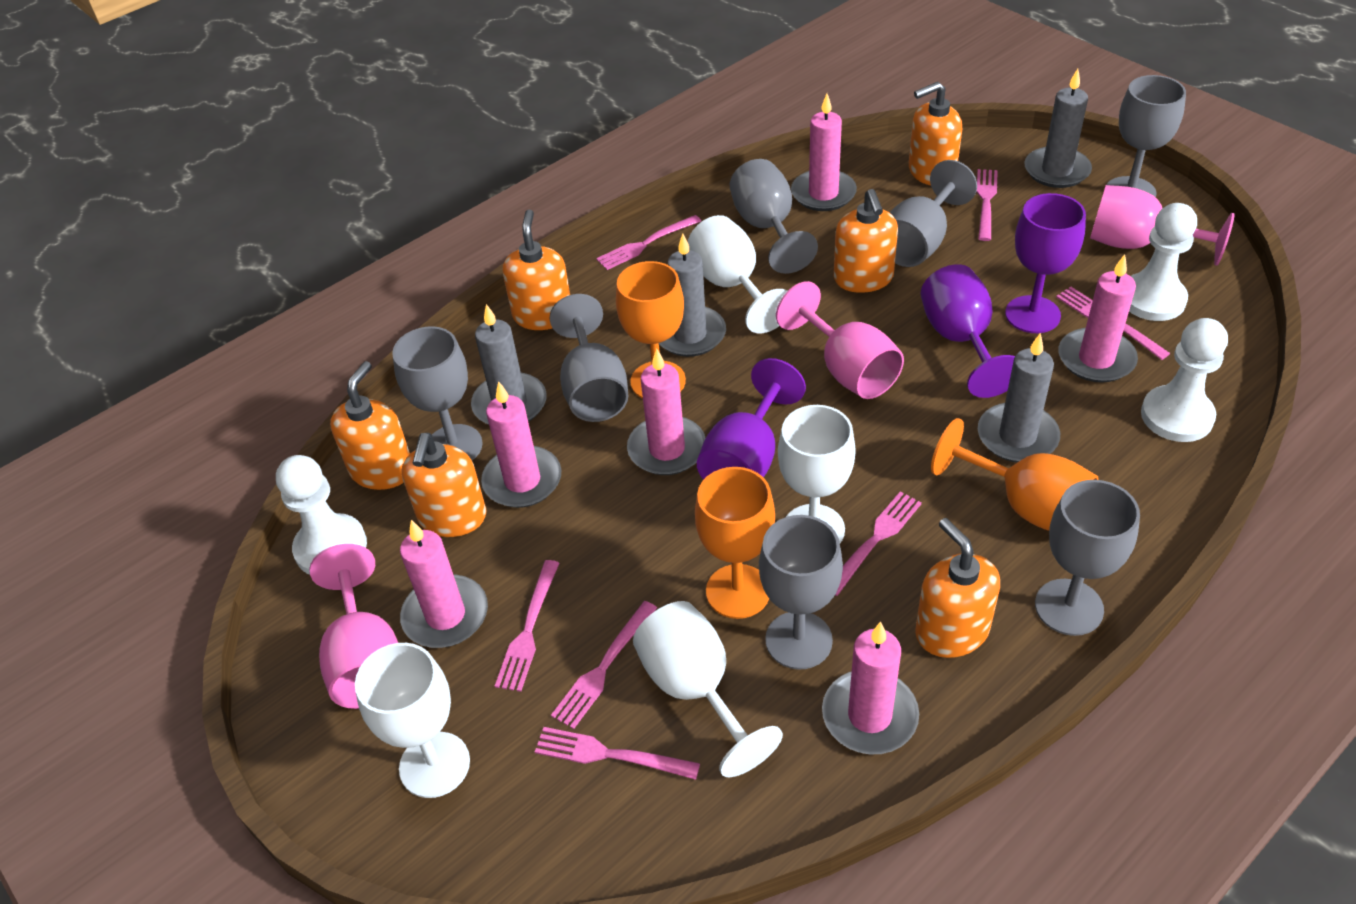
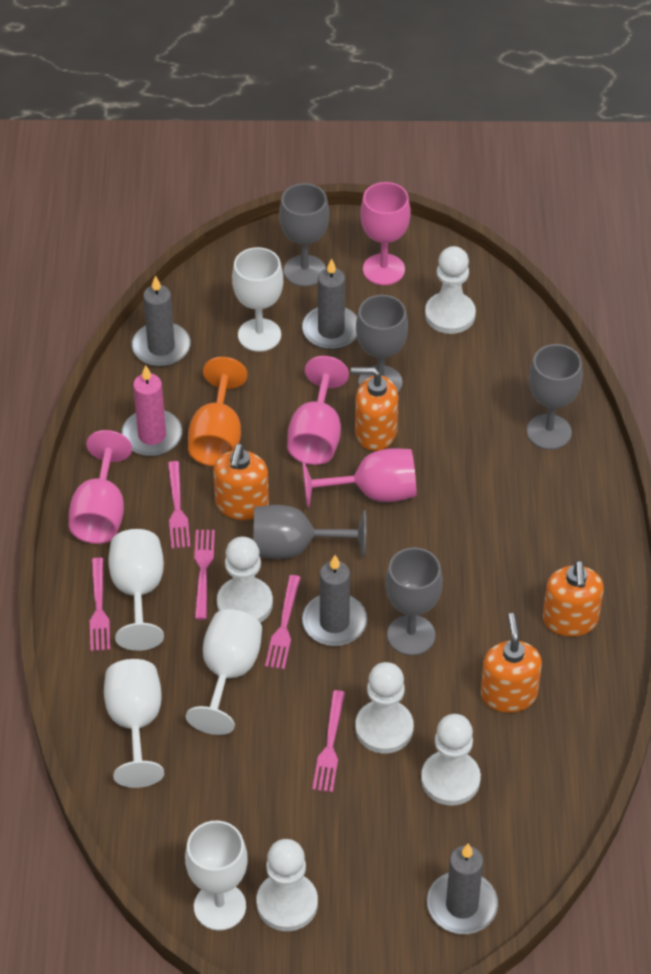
grey goblet: 7 -> 5
orange goblet: 3 -> 1
orange soap dispenser: 6 -> 4
pink candle: 6 -> 1
pink fork: 7 -> 5
pink goblet: 3 -> 4
purple goblet: 3 -> 0
white goblet: 4 -> 5
white pawn: 3 -> 5

